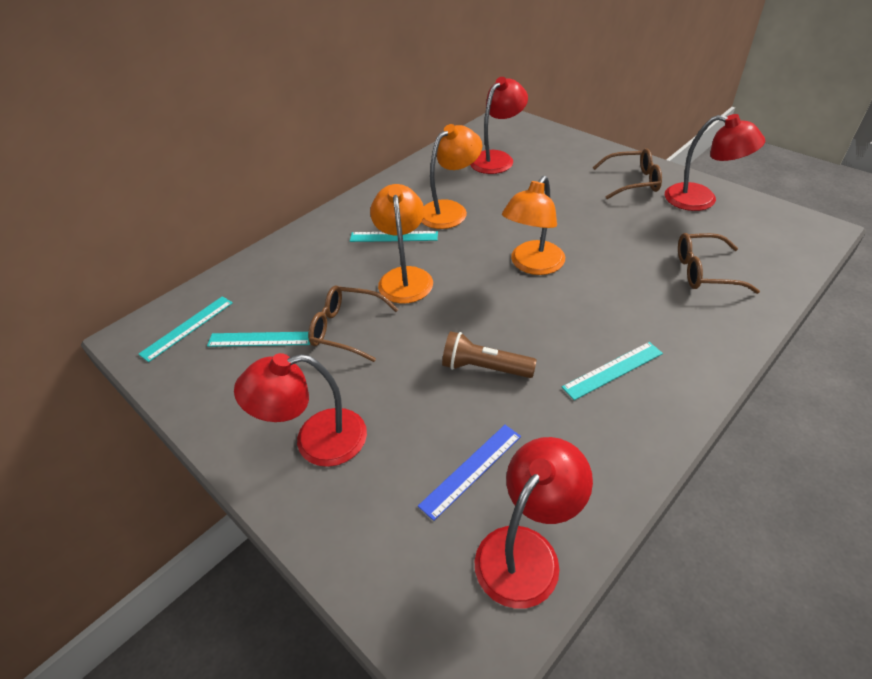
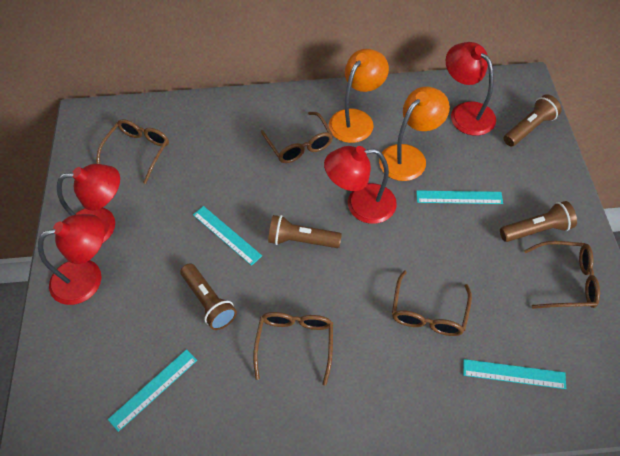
blue ruler: 1 -> 0
brown flashlight: 1 -> 4
brown glasses: 3 -> 5
orange lamp: 3 -> 2

